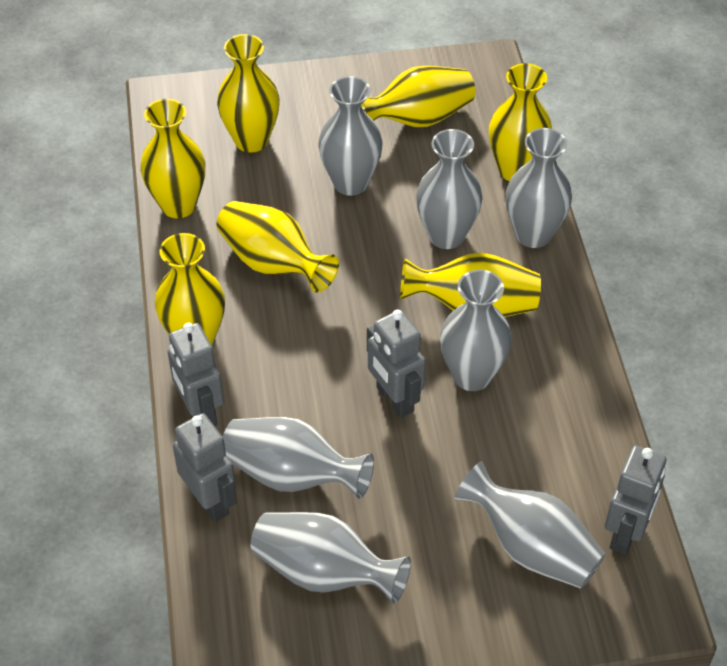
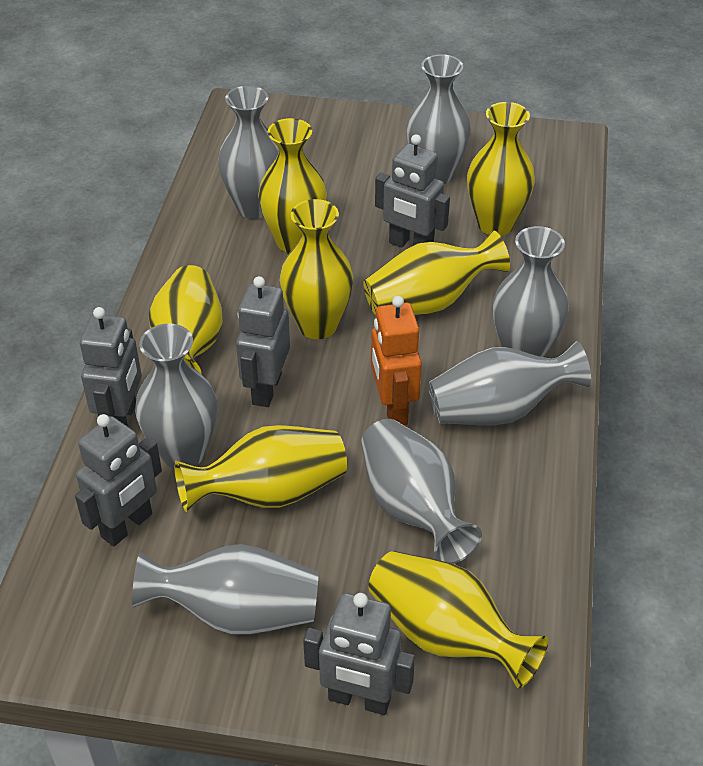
grey robot: 4 -> 5
orange robot: 0 -> 1

